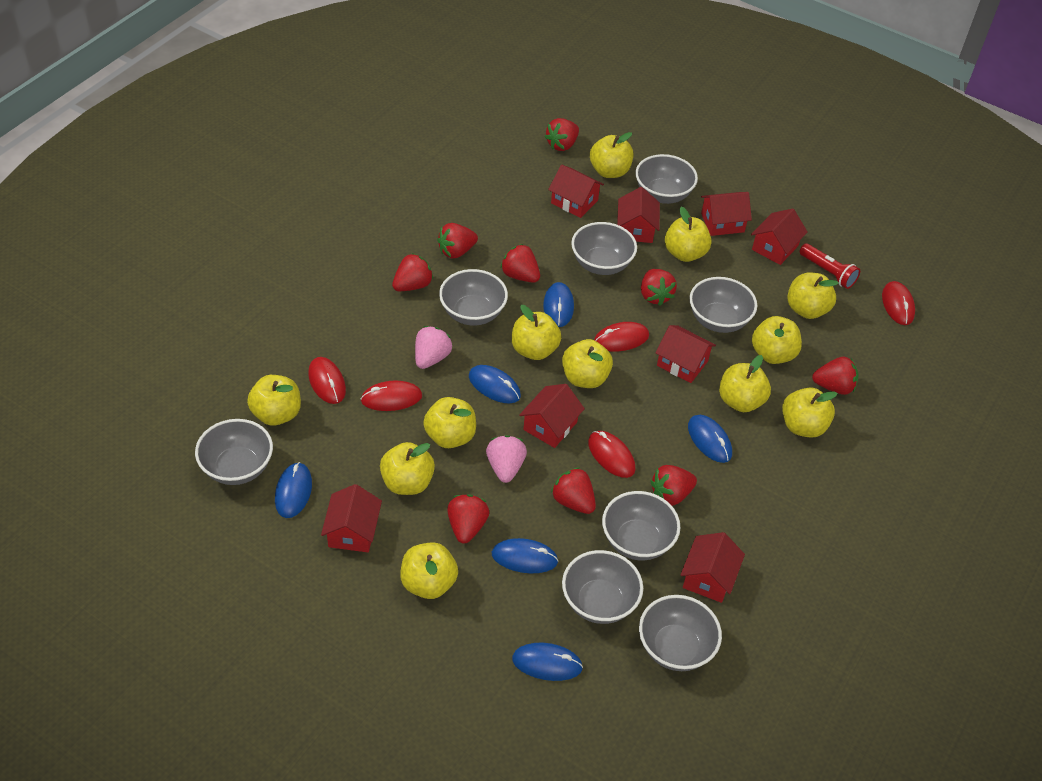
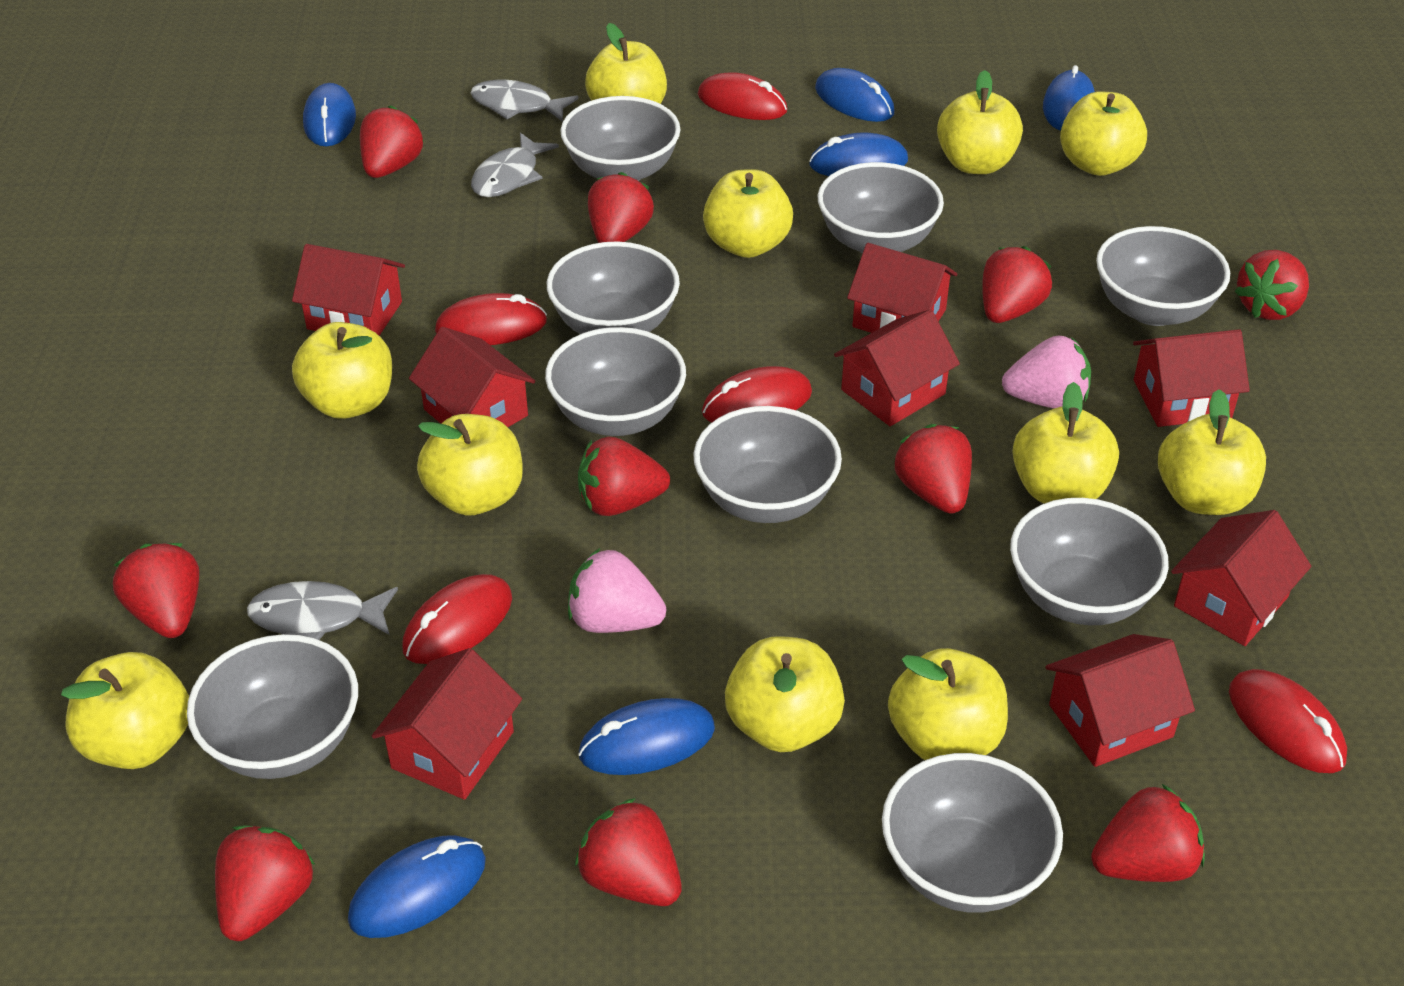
grey bowl: 8 -> 9
grey fish: 0 -> 3
red flashlight: 1 -> 0
red strawberry: 9 -> 10
yellow apple: 12 -> 11

